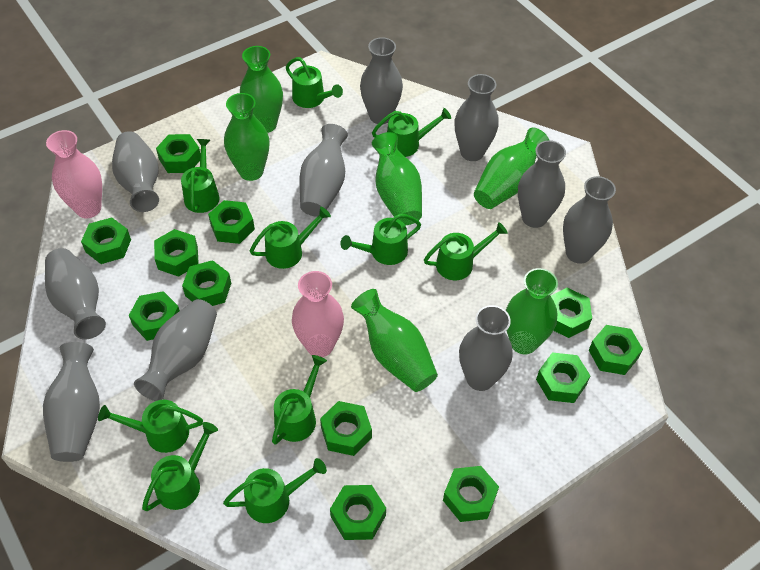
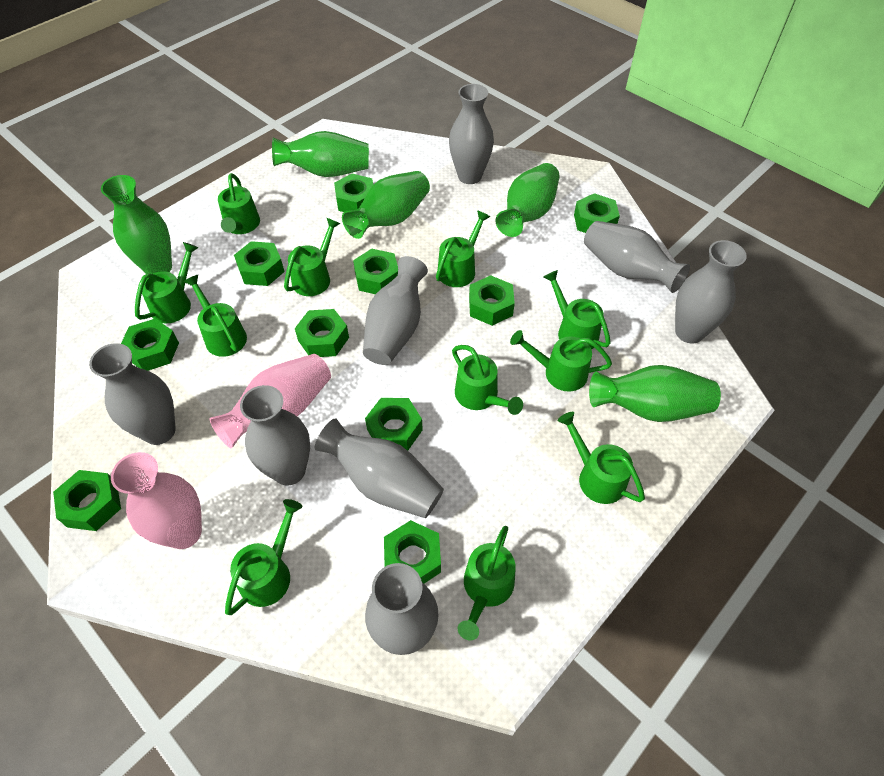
green nut: 12 -> 10
green vase: 6 -> 5
green watering can: 10 -> 11
grey vase: 10 -> 8

